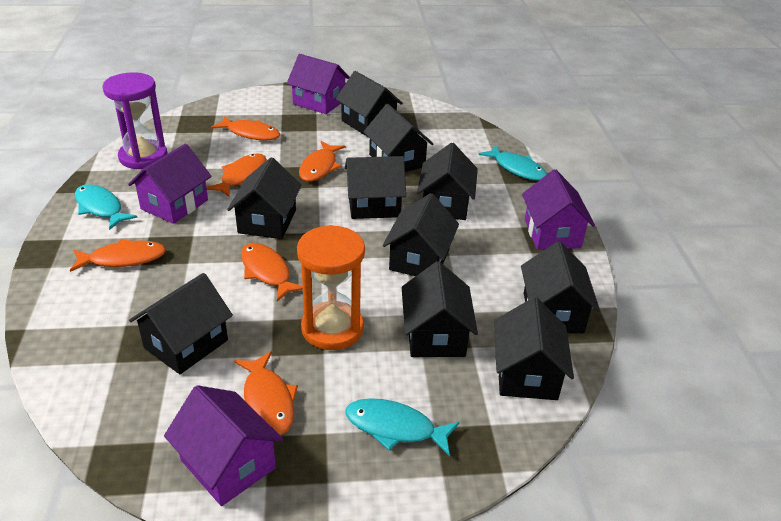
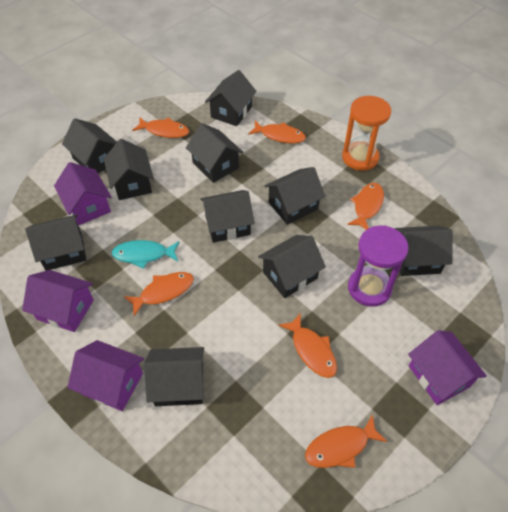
turquoise fish: 3 -> 1

